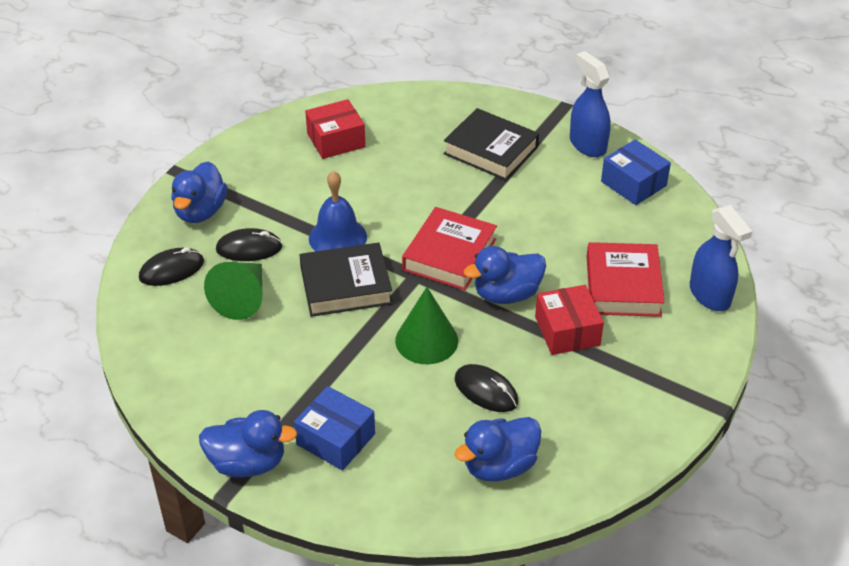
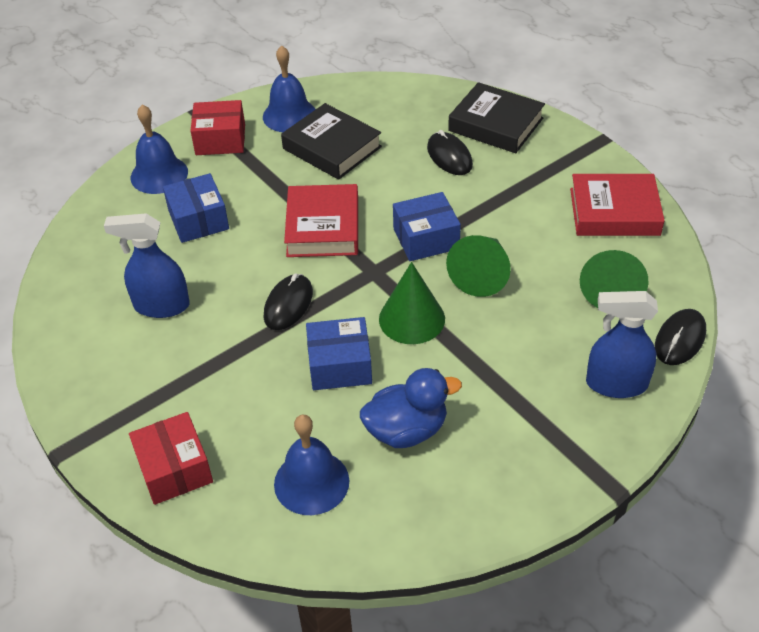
blue bell: 1 -> 3
blue box: 2 -> 3
blue duck: 4 -> 1
green cone: 2 -> 3

